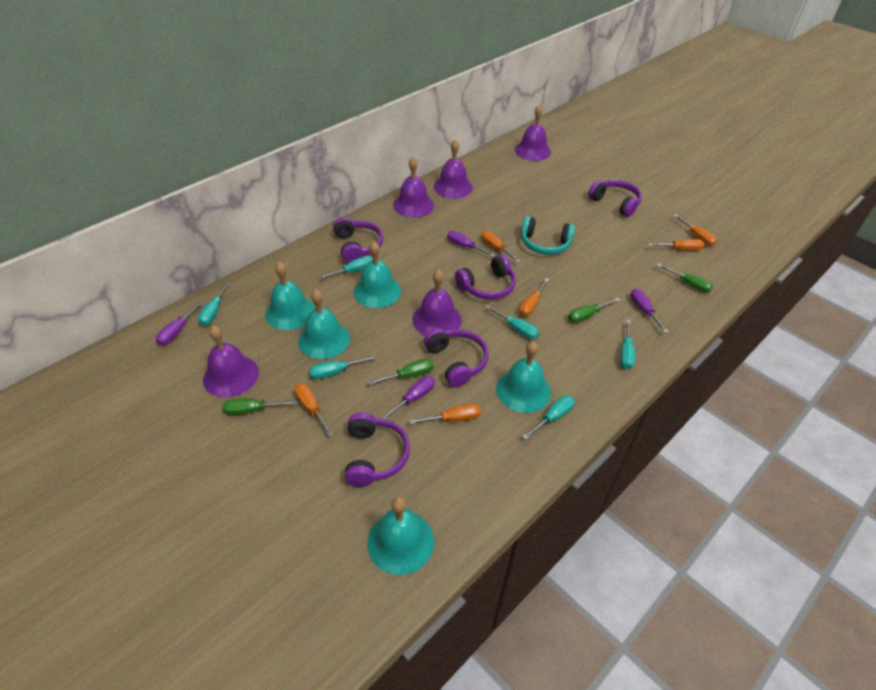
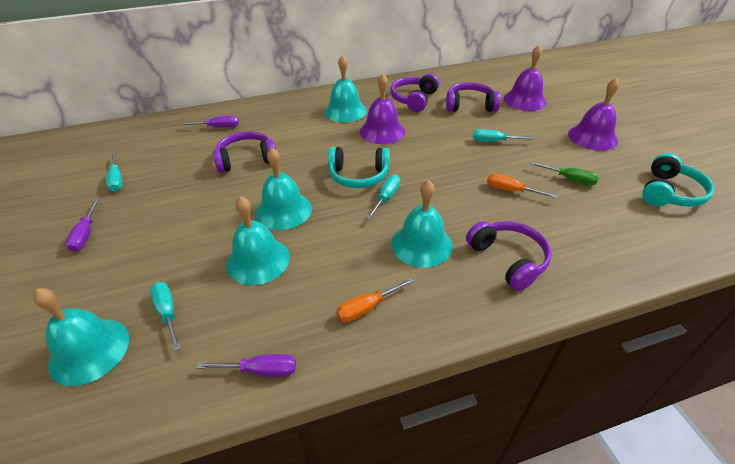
green screwdriver: 4 -> 1
orange screwdriver: 6 -> 2
purple bell: 5 -> 3
purple headphones: 5 -> 4
purple screwdriver: 4 -> 3
turquoise headphones: 1 -> 2
turquoise screwdriver: 6 -> 4

